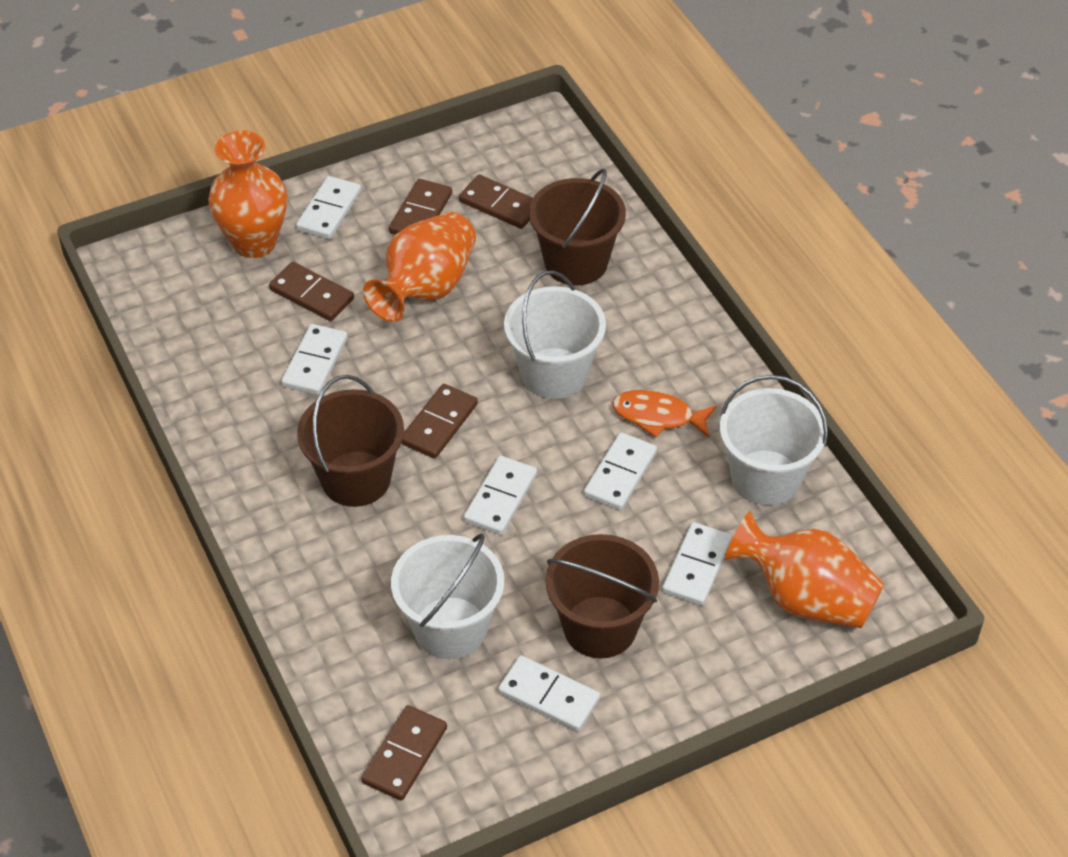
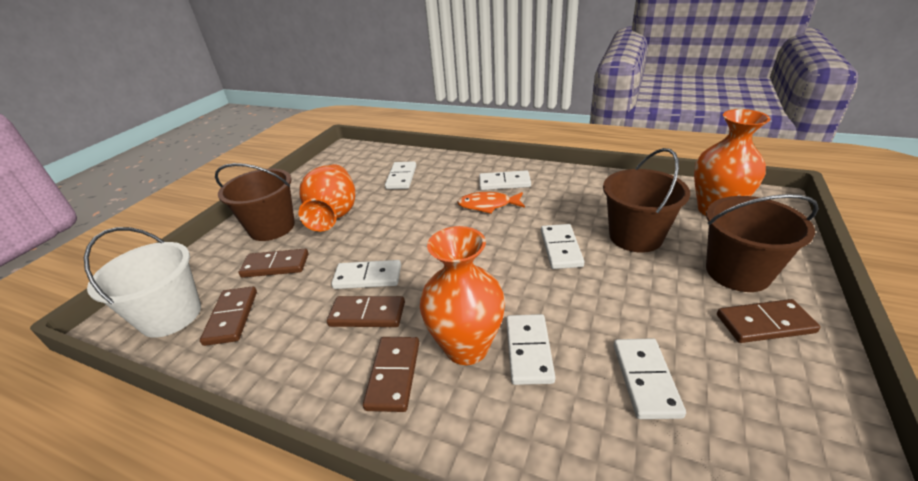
white bucket: 3 -> 1

